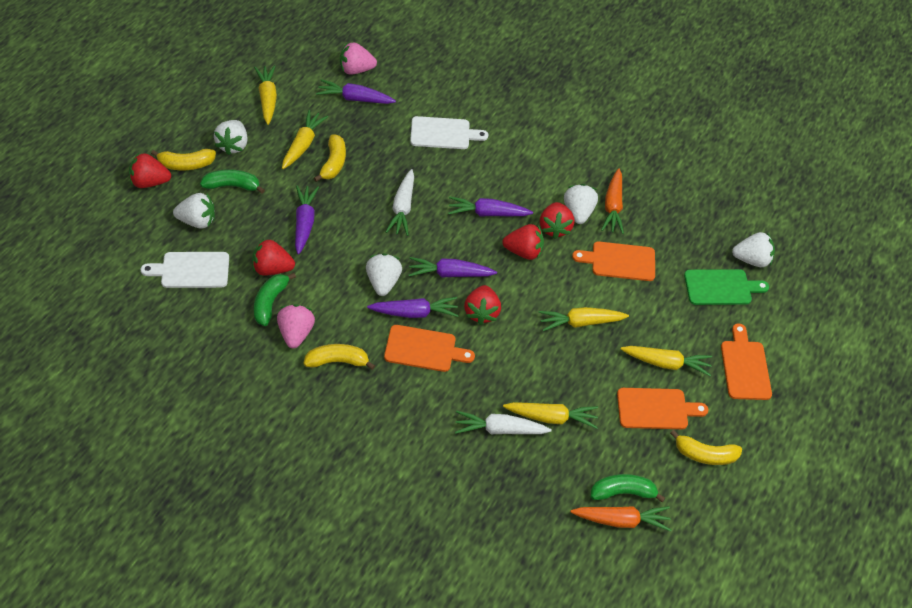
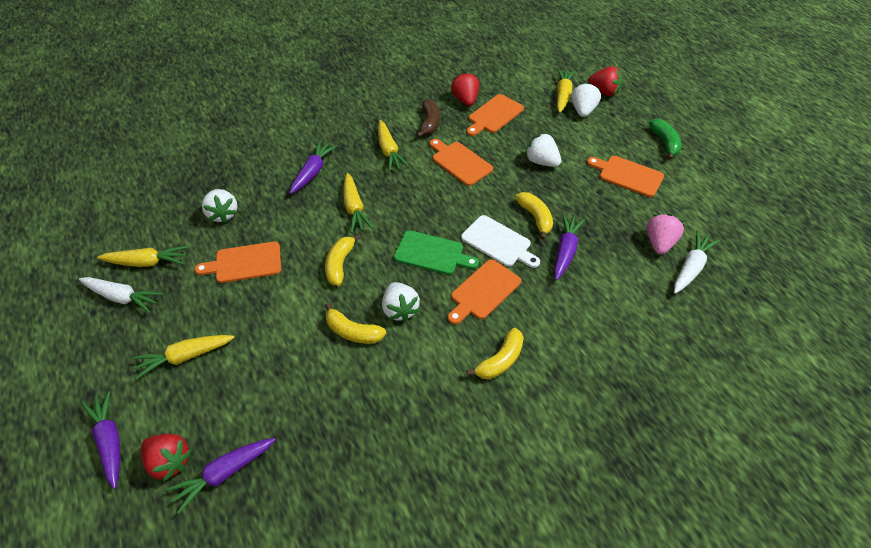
brown banana: 0 -> 1
green banana: 3 -> 1
orange carrot: 2 -> 0
orange cutting board: 4 -> 5
pink strawberry: 2 -> 1
purple carrot: 5 -> 4
red strawberry: 5 -> 3
white cutting board: 2 -> 1
white strawberry: 5 -> 4

